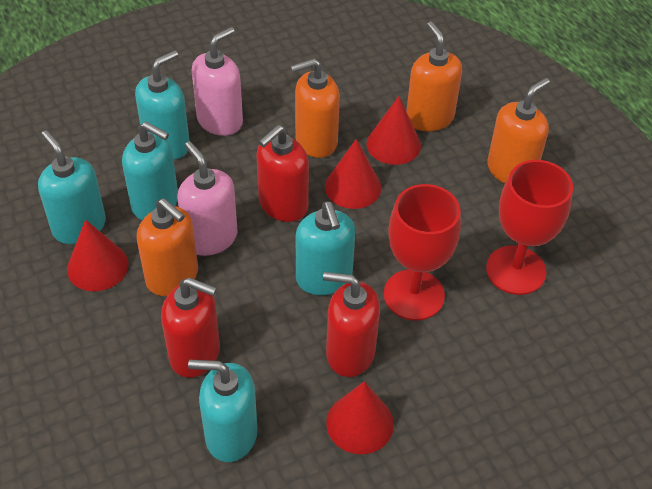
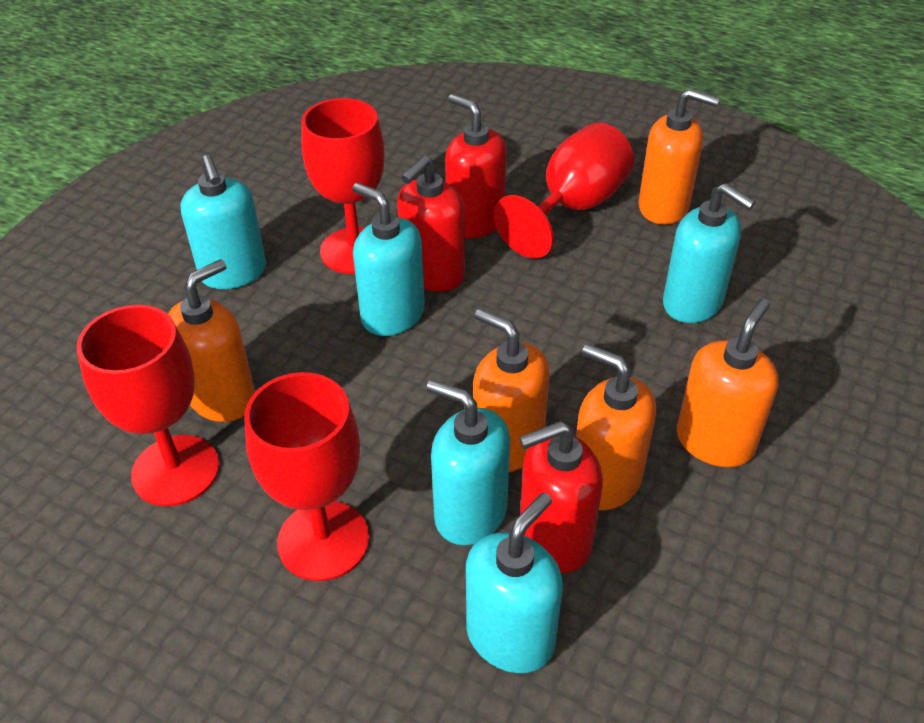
orange soap dispenser: 4 -> 5
pink soap dispenser: 2 -> 0
red cone: 4 -> 0
red goblet: 2 -> 4

